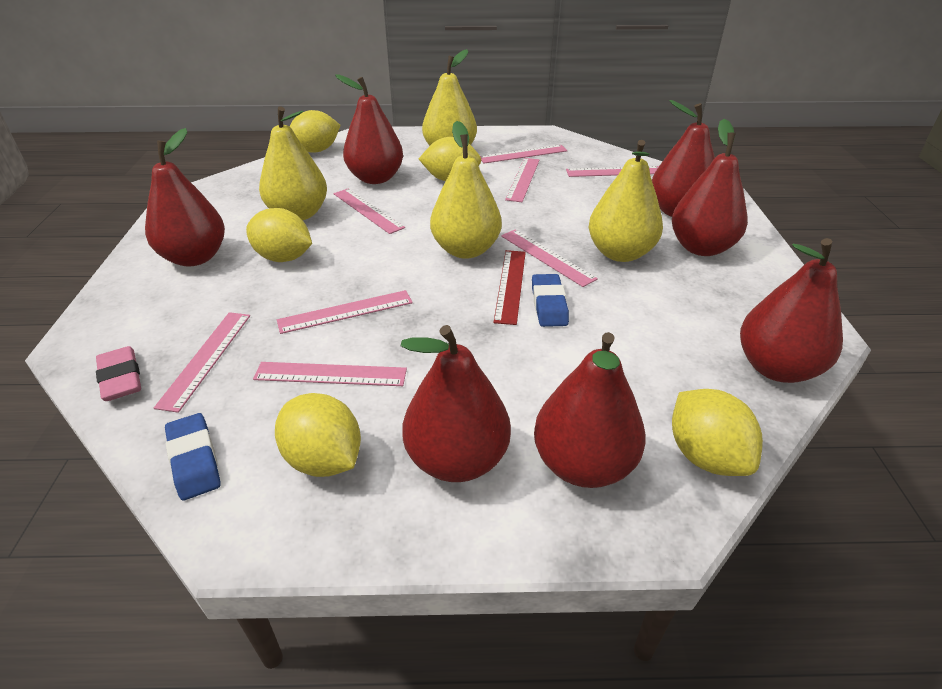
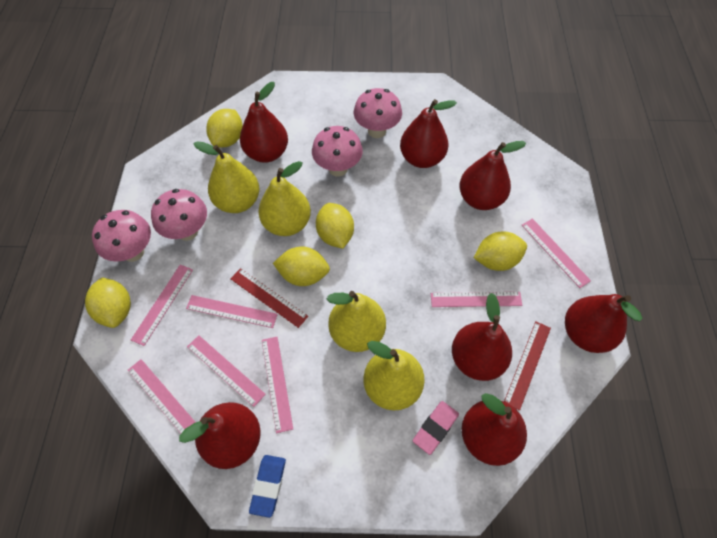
blue eraser: 2 -> 1
pink mushroom: 0 -> 4
pink ruler: 8 -> 7
red ruler: 1 -> 2

